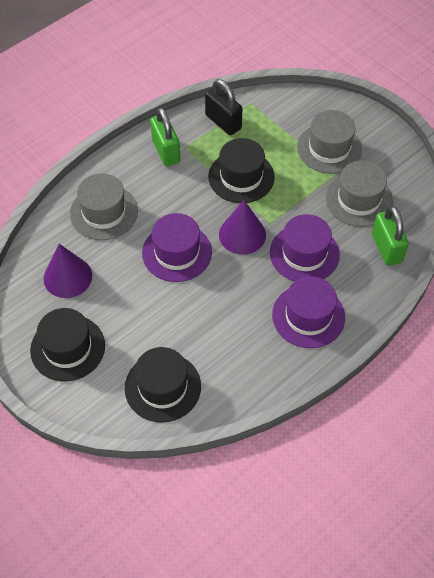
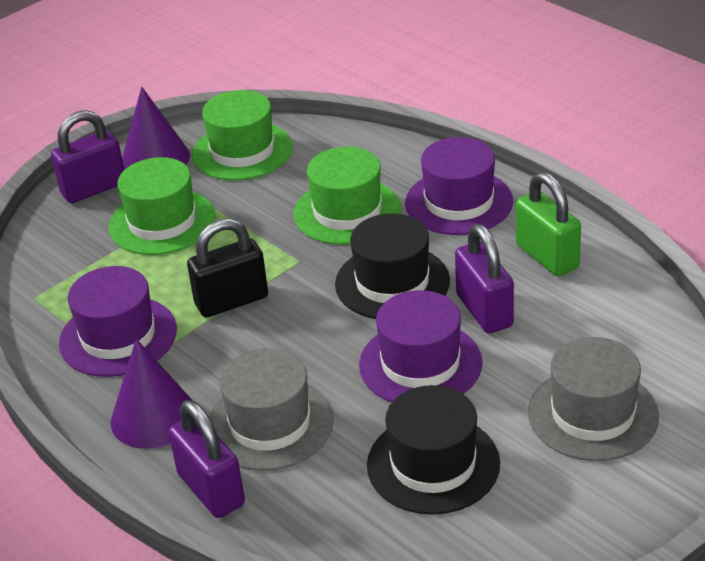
black hat: 3 -> 2
green hat: 0 -> 3
green padlock: 2 -> 1
grey hat: 3 -> 2
purple padlock: 0 -> 3

